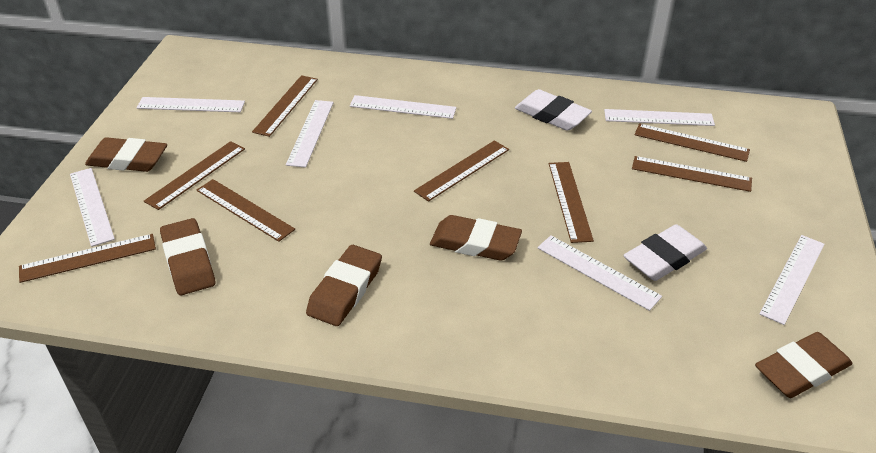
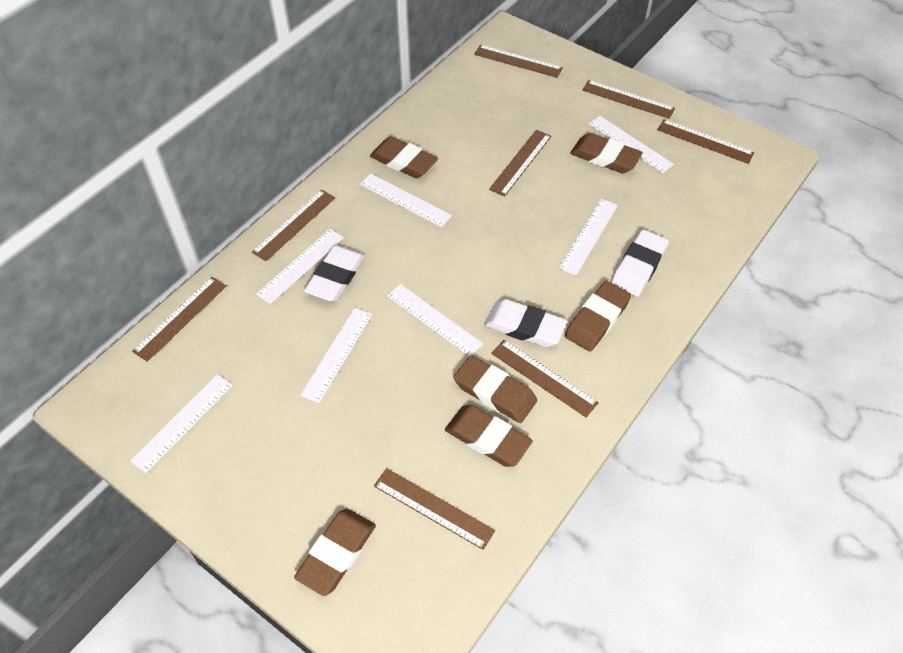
brown eraser: 5 -> 6
white eraser: 2 -> 3

